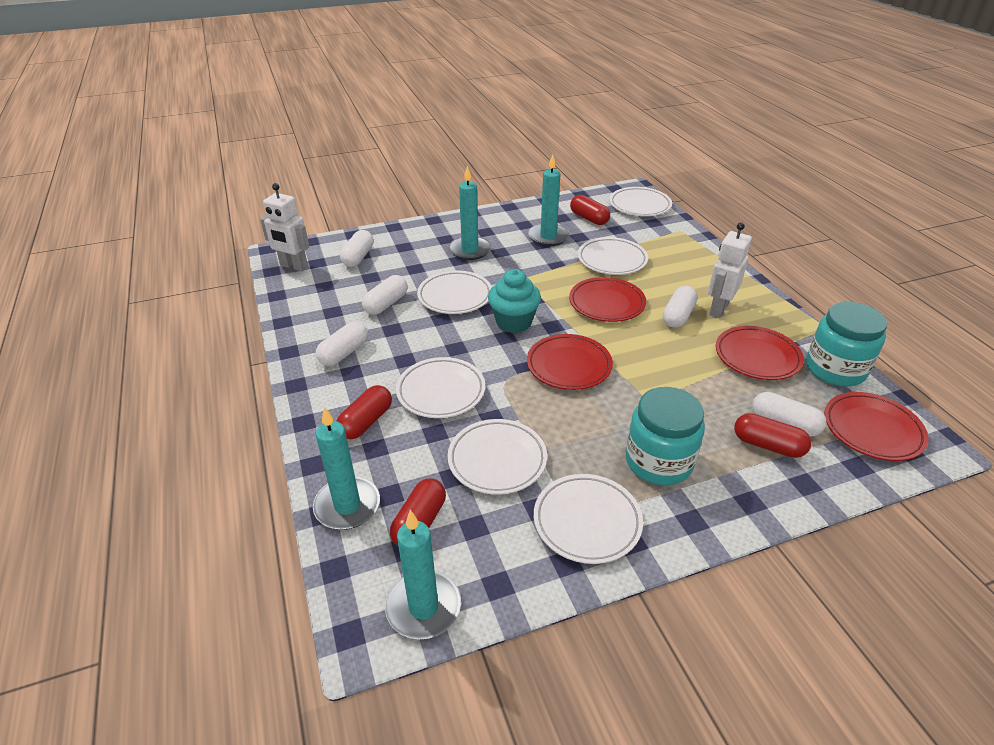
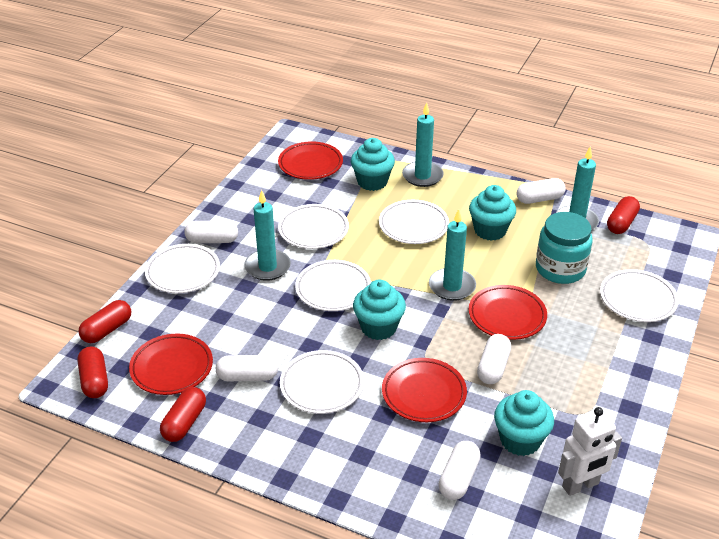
turquoise cupcake: 1 -> 4
turquoise jar: 2 -> 1
white robot: 2 -> 1

